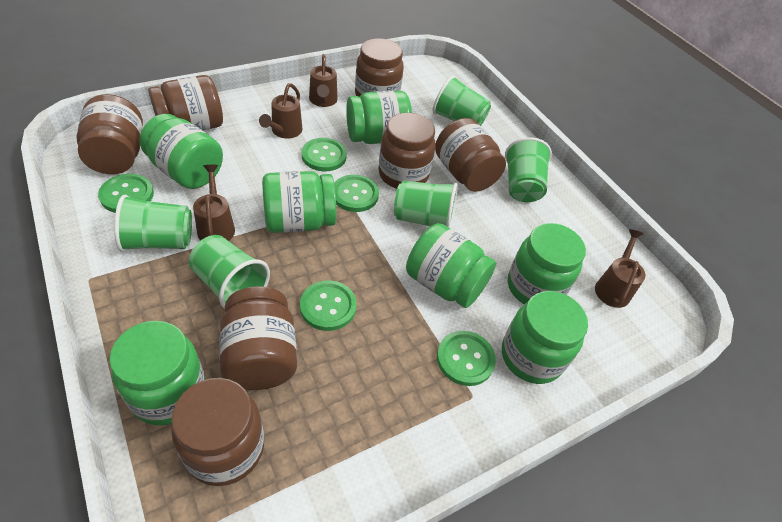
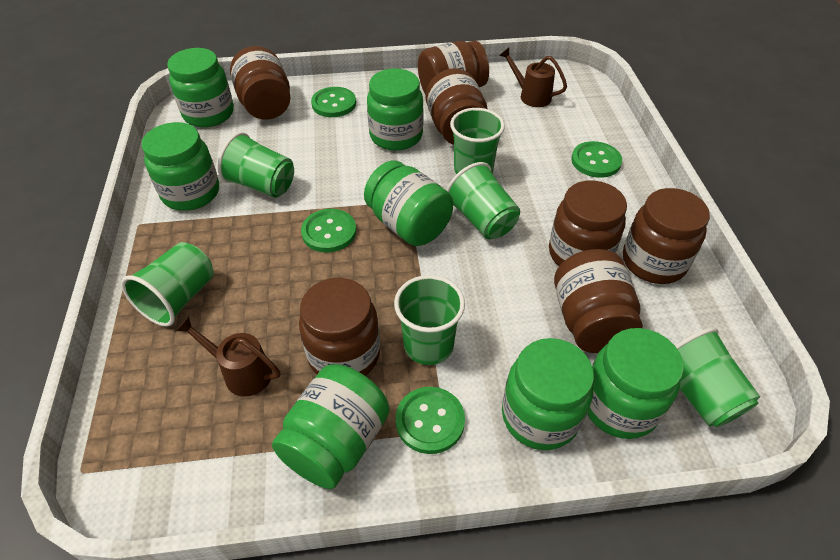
brown watering can: 4 -> 2
green button: 5 -> 4
green cup: 5 -> 6

